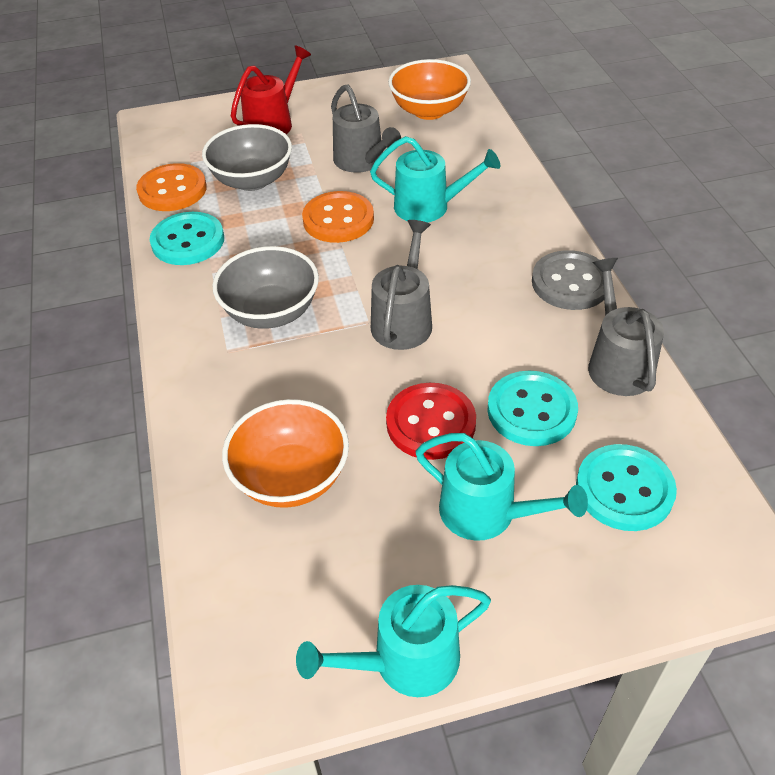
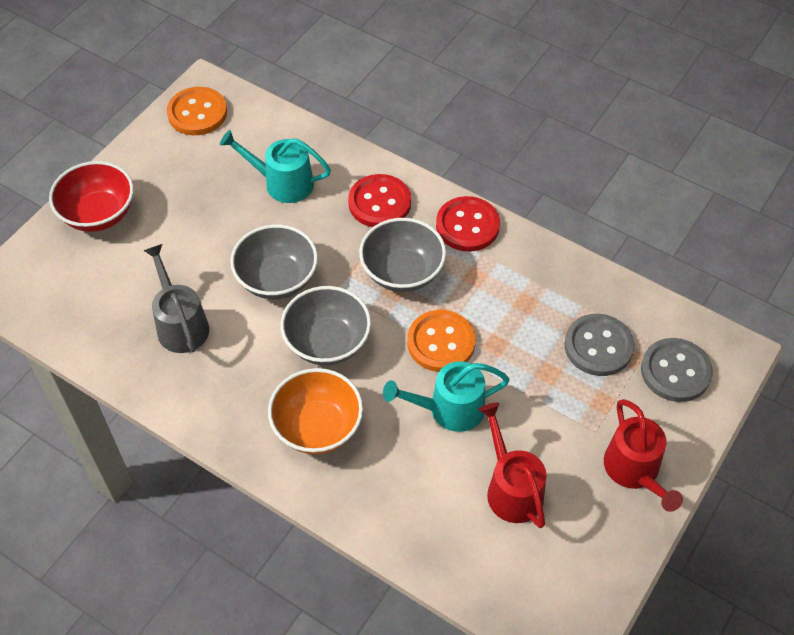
grey bowl: 2 -> 3
grey button: 1 -> 2
grey watering can: 3 -> 1
orange bowl: 2 -> 1
red bowl: 0 -> 1
red button: 1 -> 2
red watering can: 1 -> 2
turquoise button: 3 -> 0
turquoise watering can: 3 -> 2

